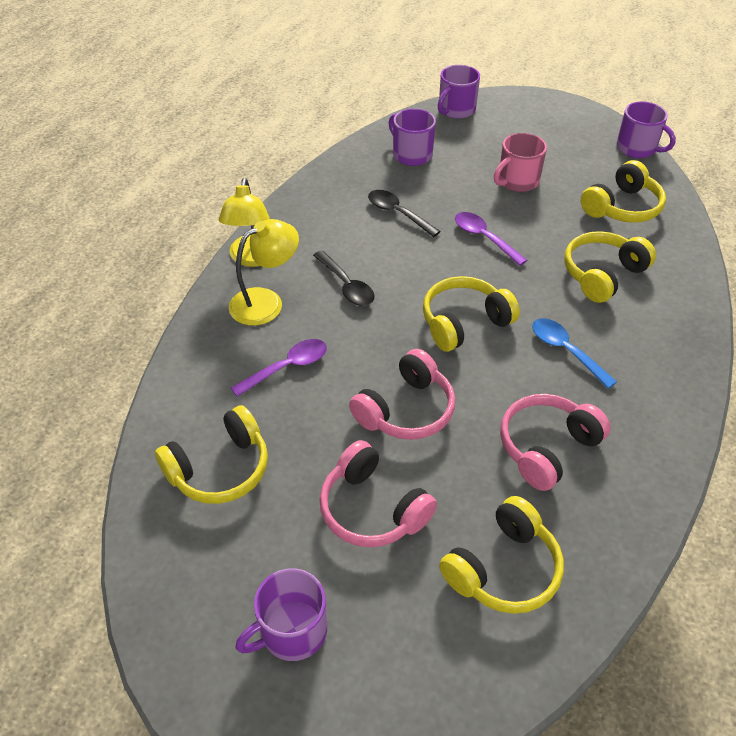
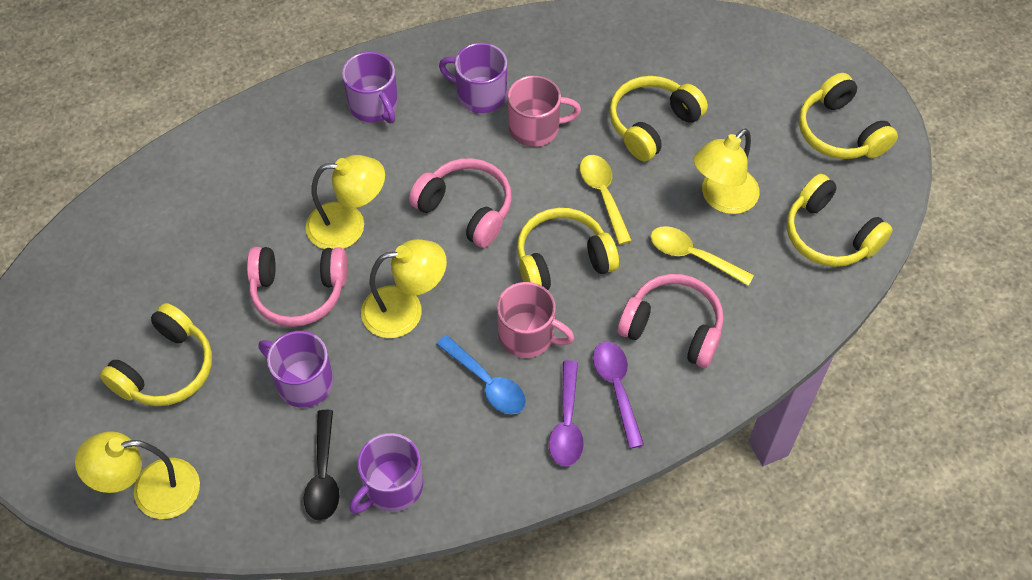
black spoon: 2 -> 1
pink mug: 1 -> 2
yellow lamp: 2 -> 4
yellow spoon: 0 -> 2

